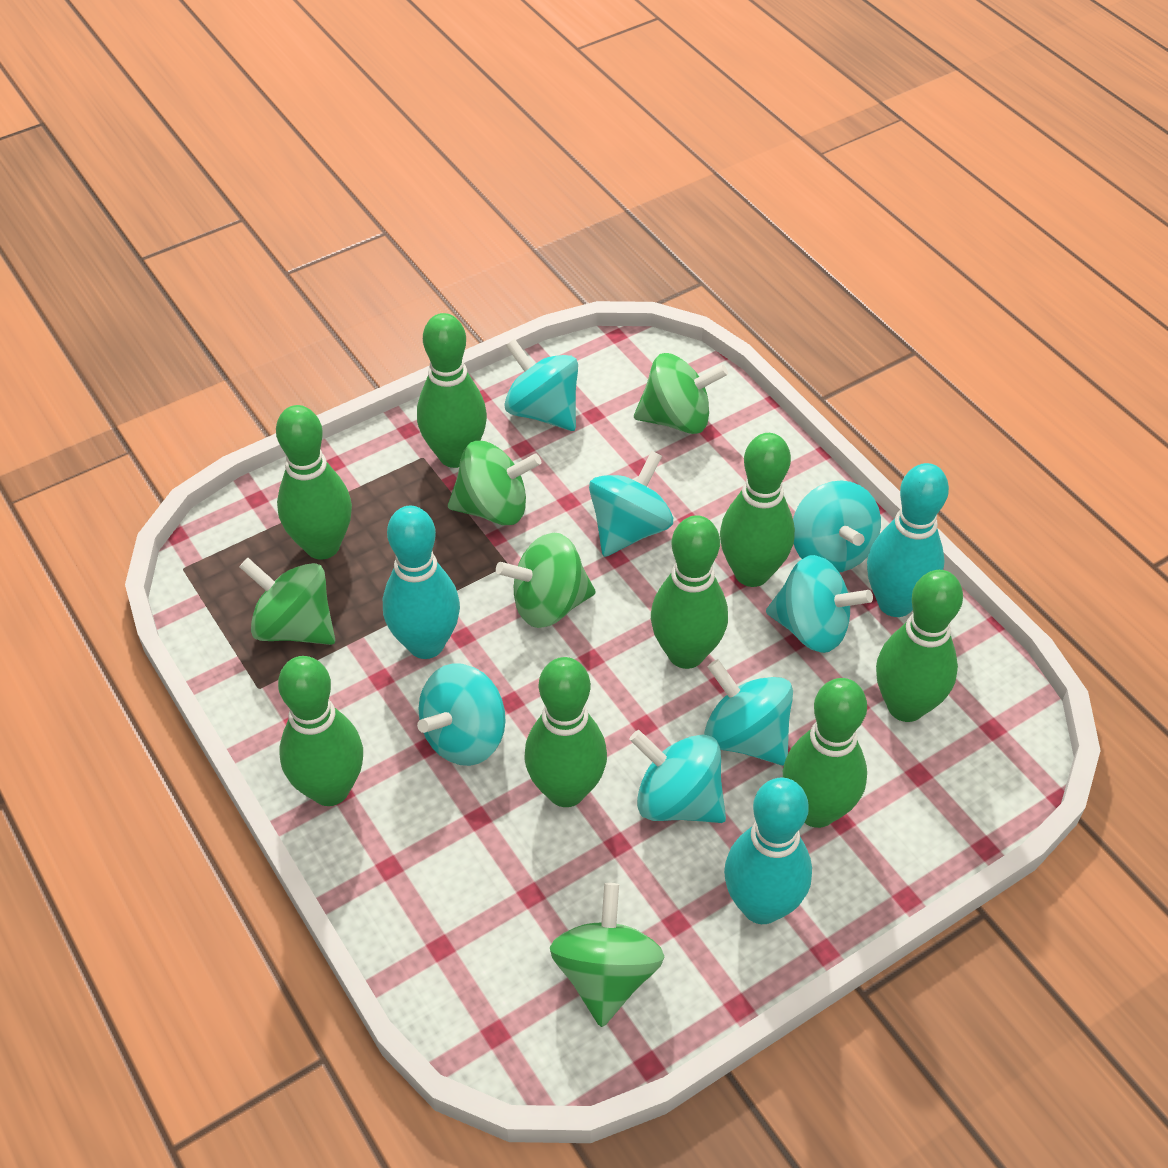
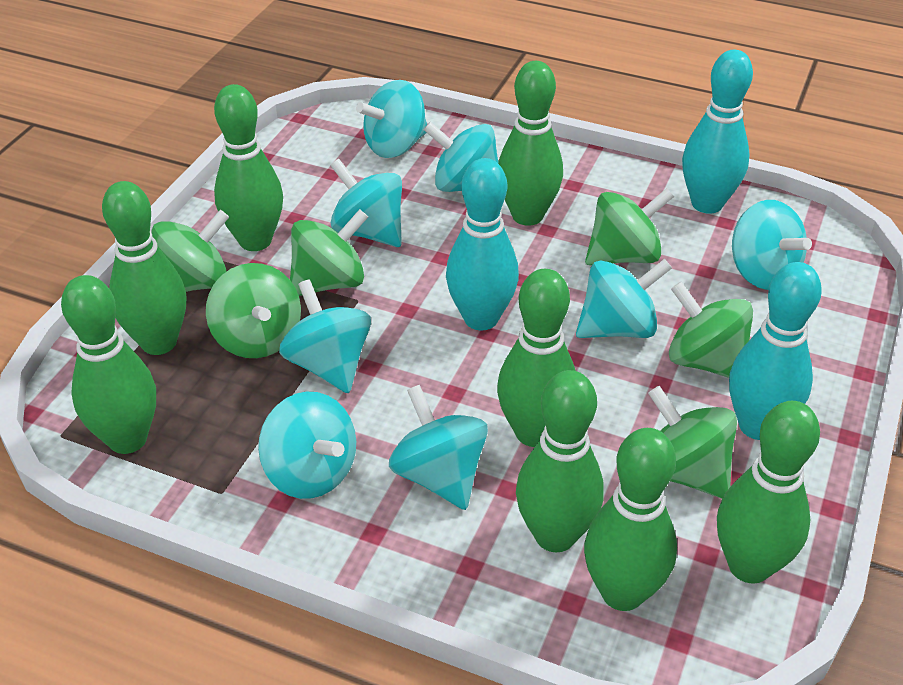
green spinning top: 5 -> 6
turquoise spinning top: 7 -> 8

